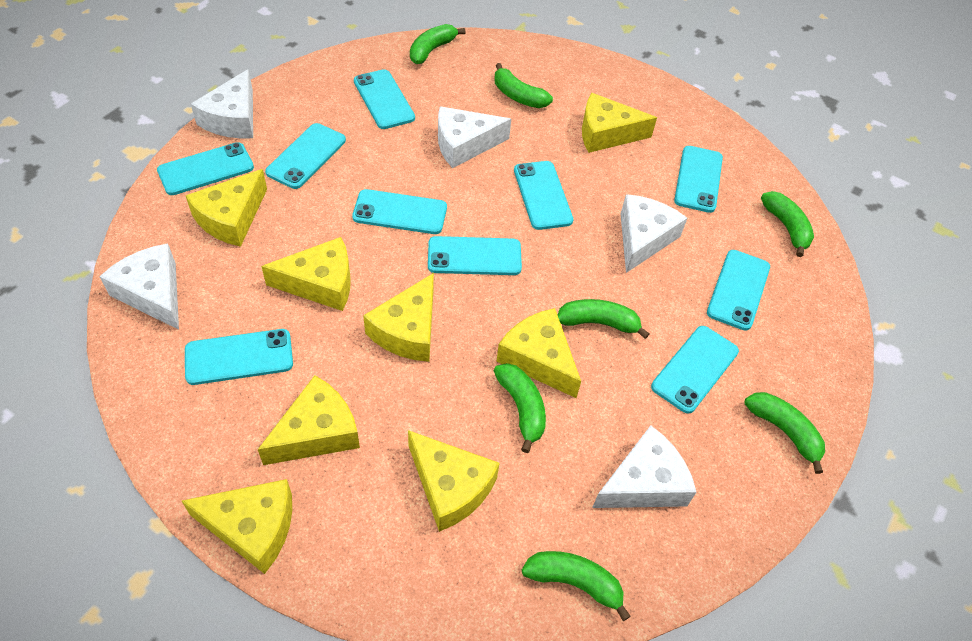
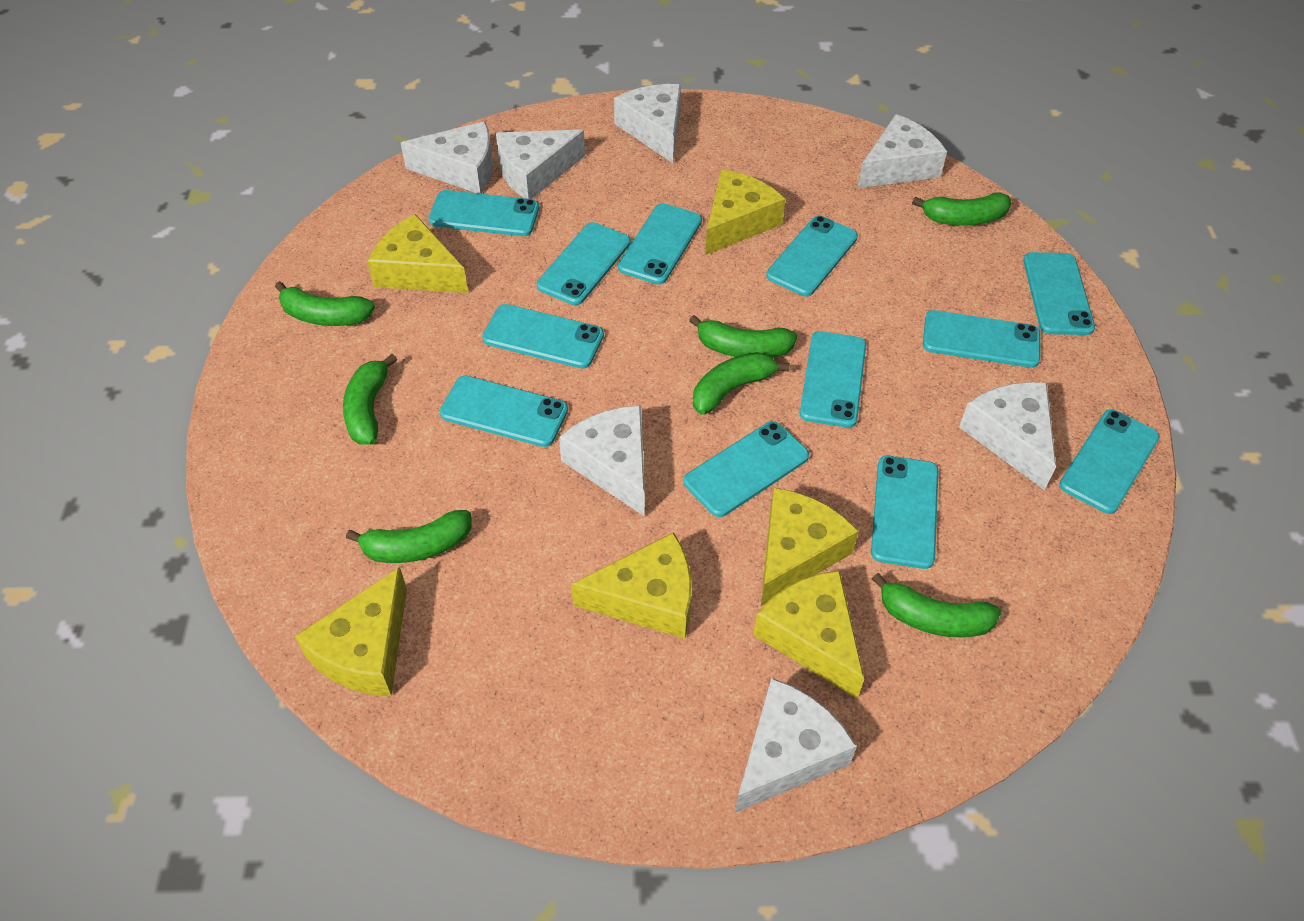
turquoise phone: 10 -> 12
white cheese: 5 -> 7
yellow cheese: 8 -> 6

